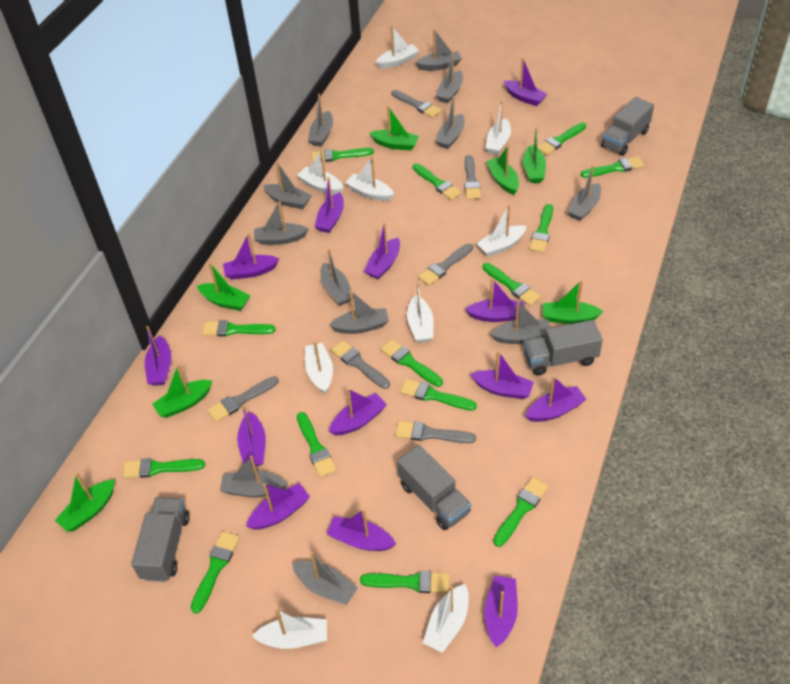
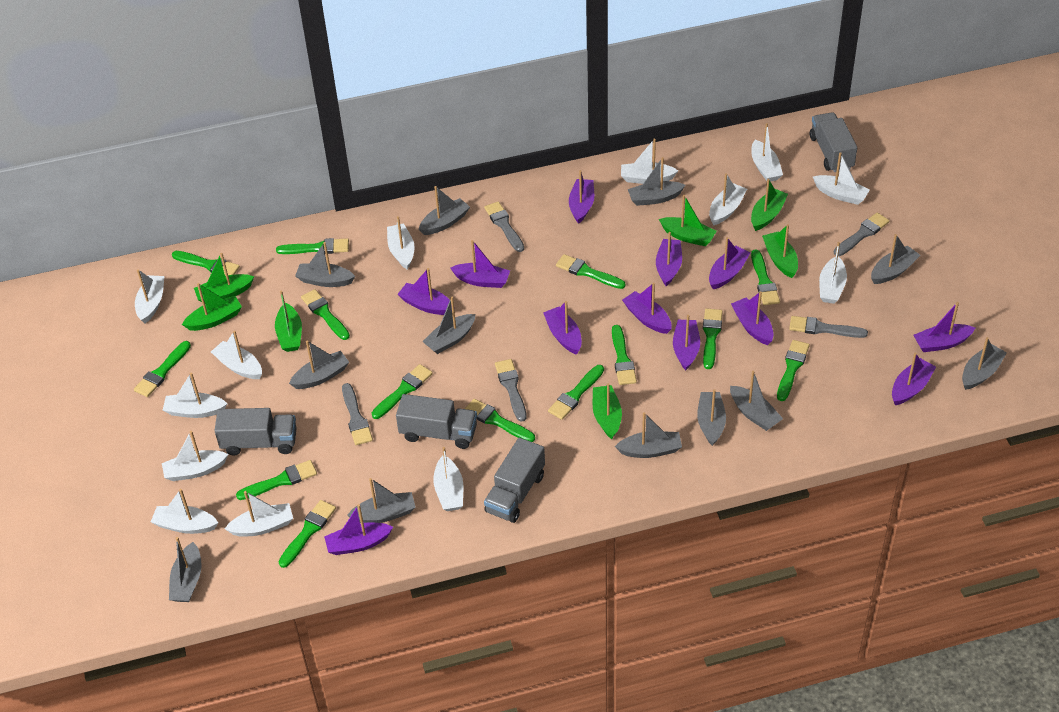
grey brush: 6 -> 5
purple boat: 13 -> 12
white boat: 9 -> 13

